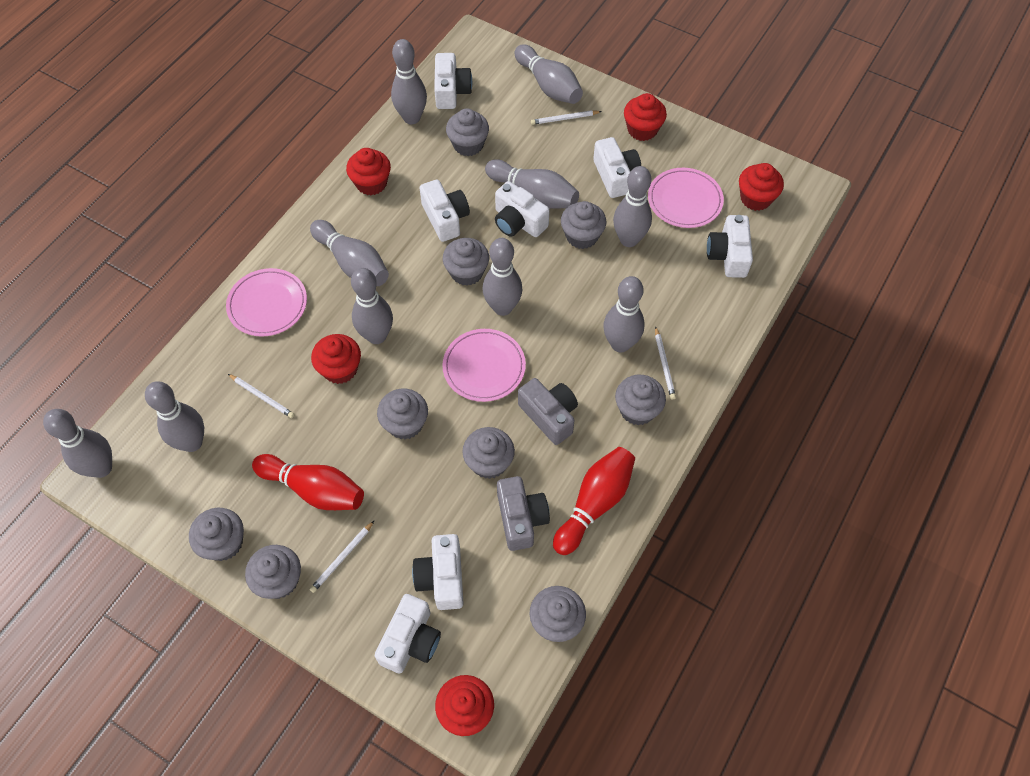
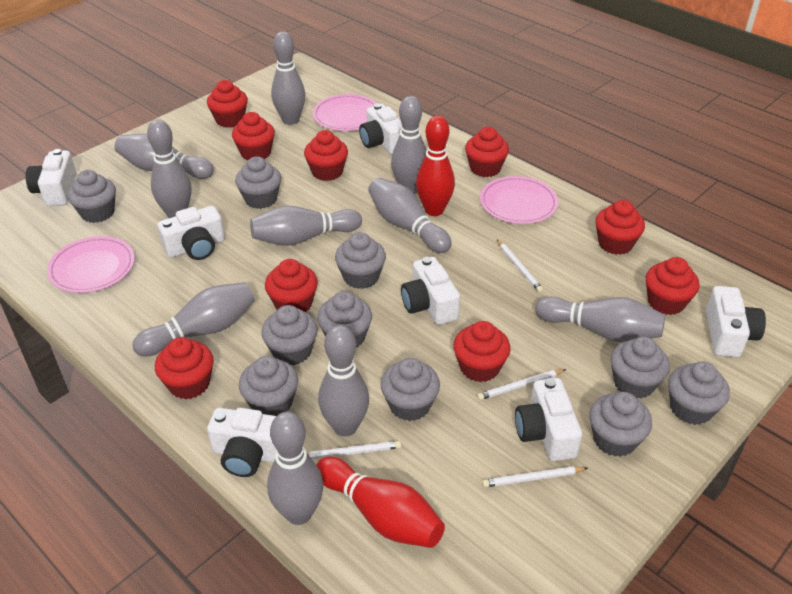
grey camera: 2 -> 0
grey cupcake: 9 -> 10
red cupcake: 5 -> 9

